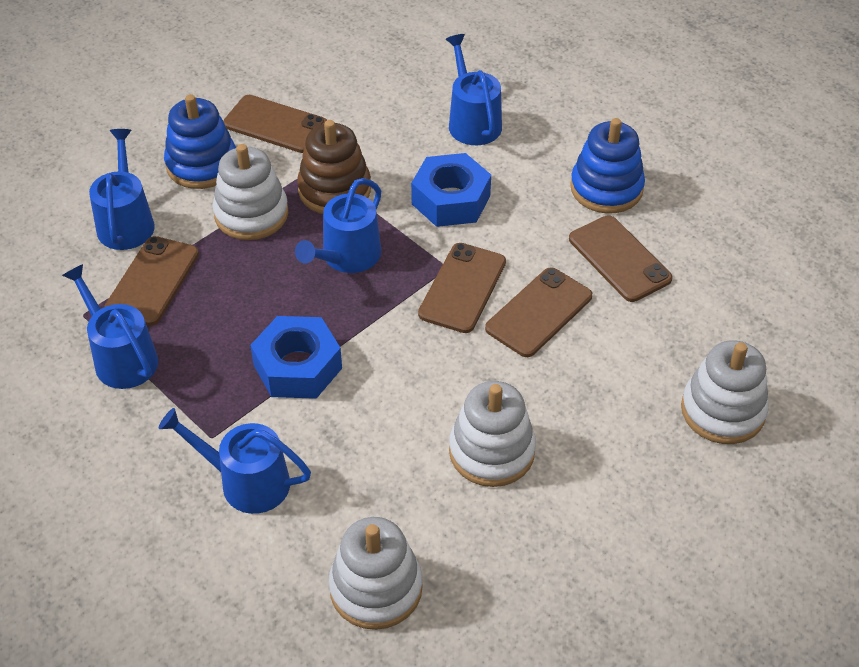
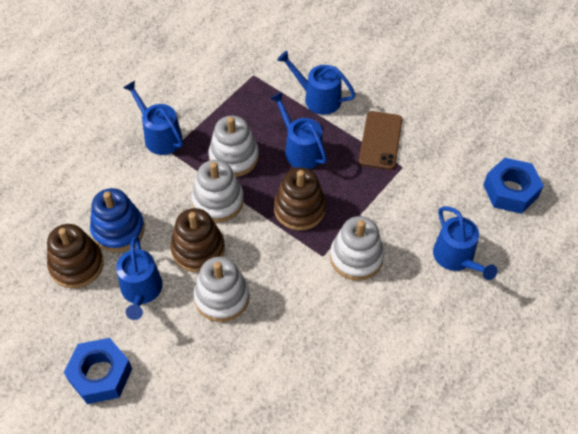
blue stacking toy: 2 -> 1
brown phone: 5 -> 1
brown stacking toy: 1 -> 3

